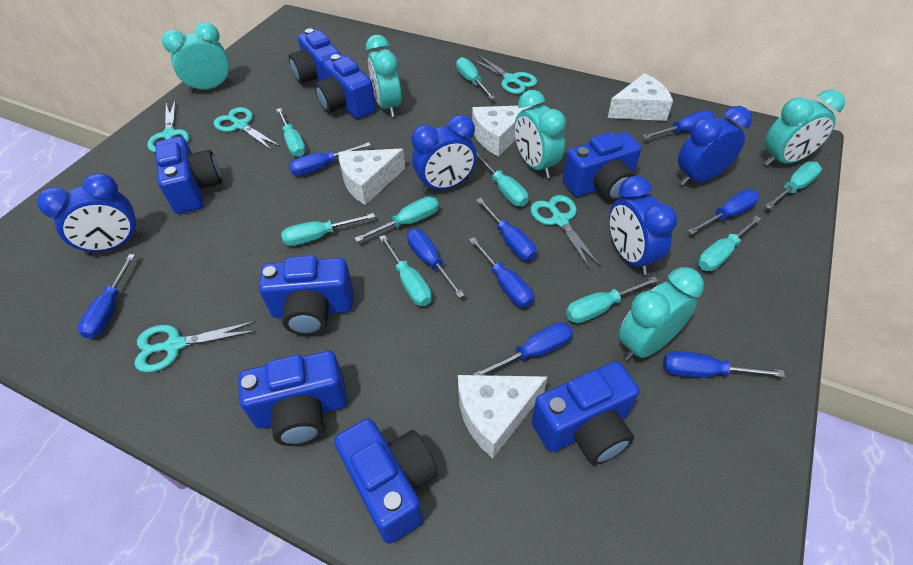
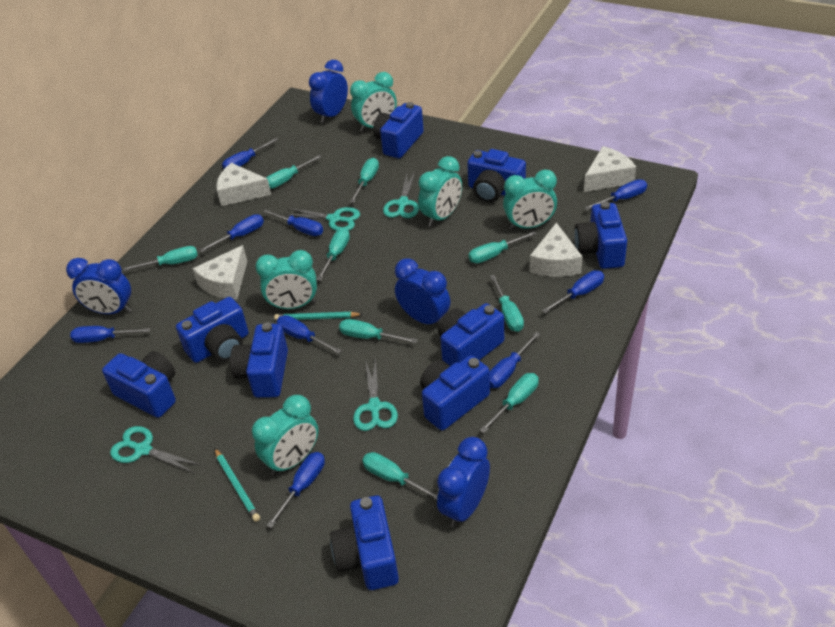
blue camera: 8 -> 9
turquoise pencil: 0 -> 2
turquoise scissors: 5 -> 4

